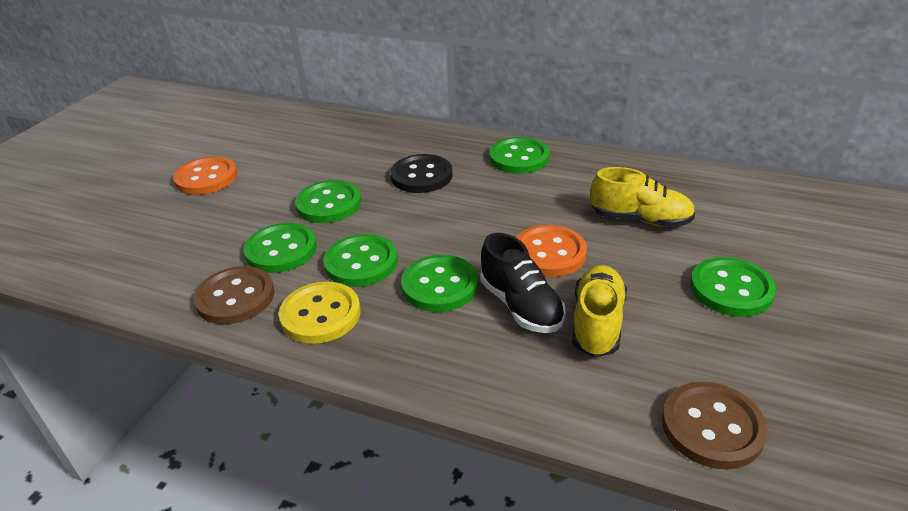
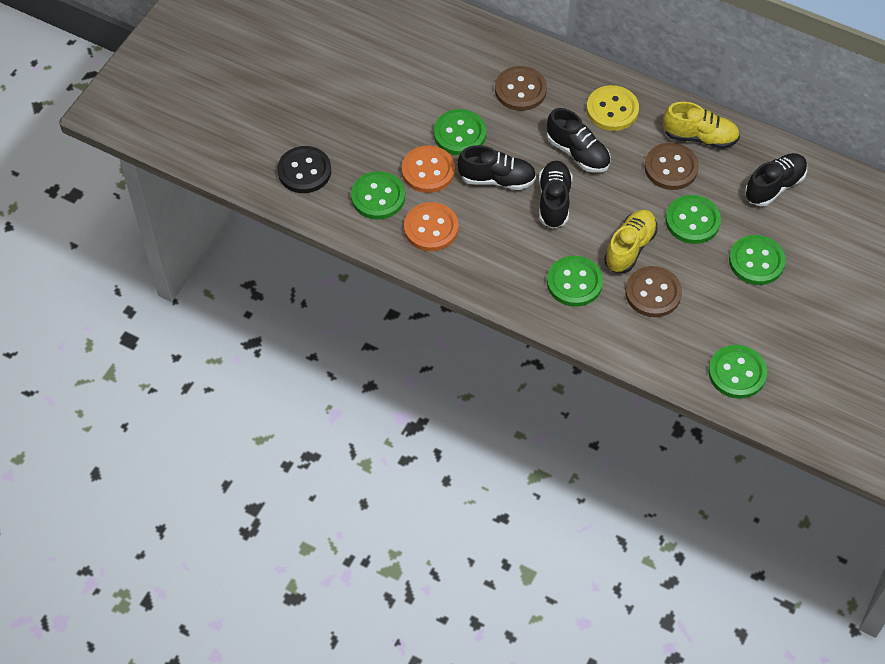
black shoe: 1 -> 4
brown button: 2 -> 3

